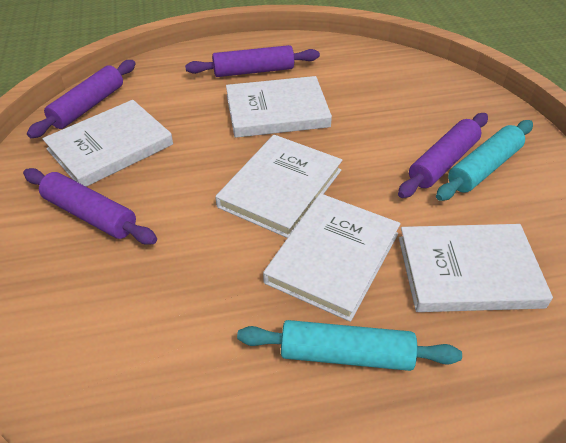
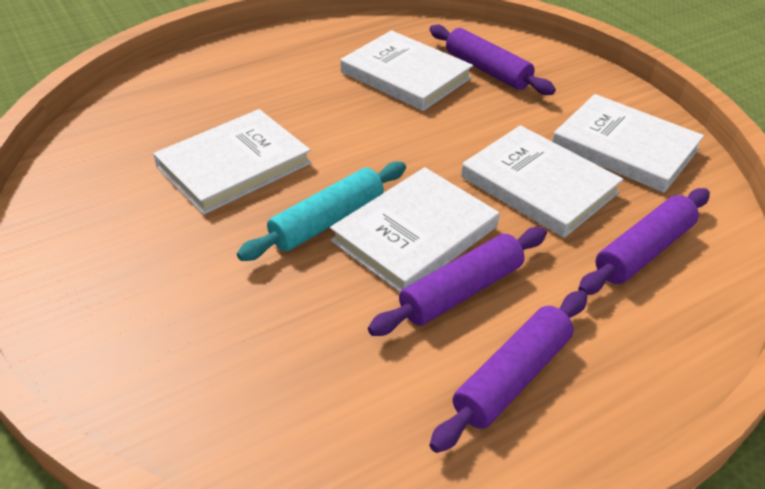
turquoise rolling pin: 2 -> 1

